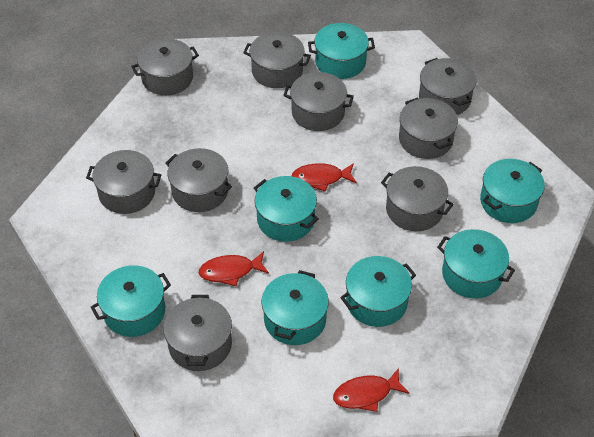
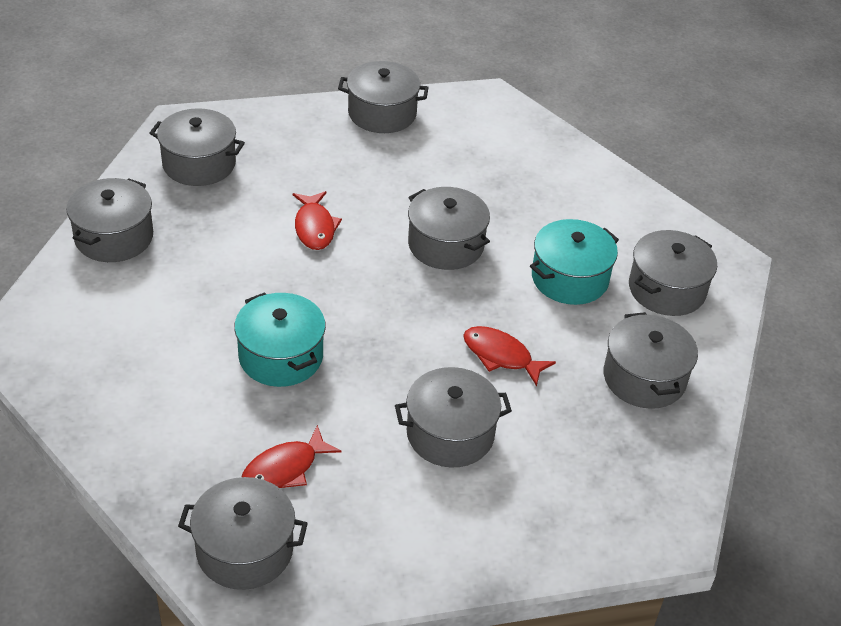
grey pot: 9 -> 8
turquoise pot: 7 -> 2

